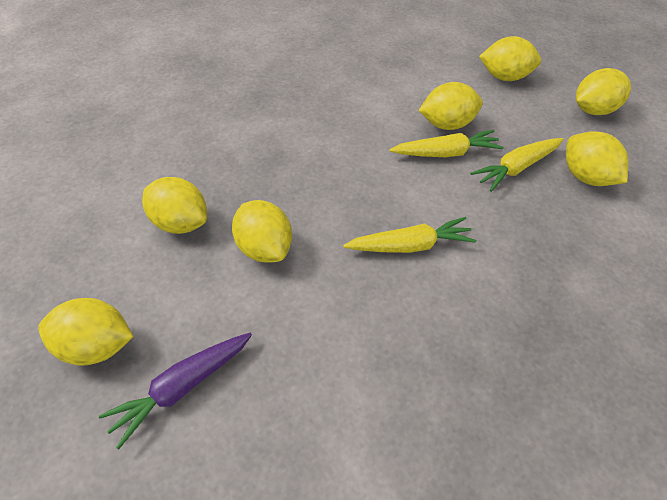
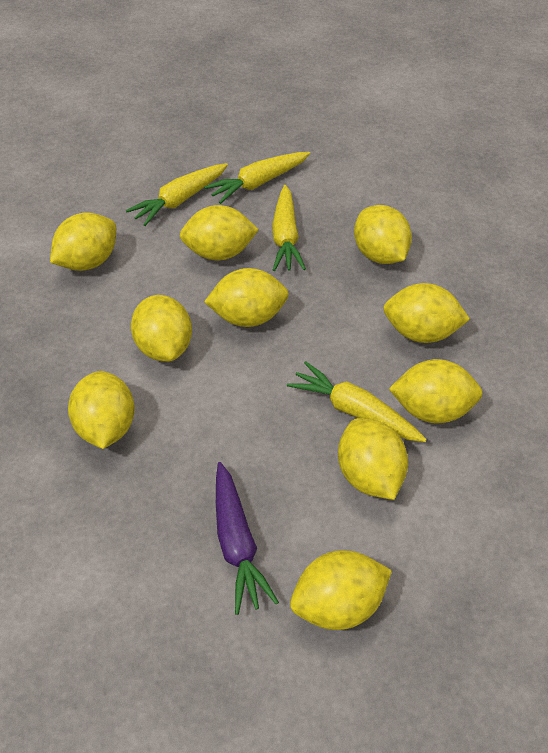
yellow carrot: 3 -> 4
yellow lemon: 7 -> 10

